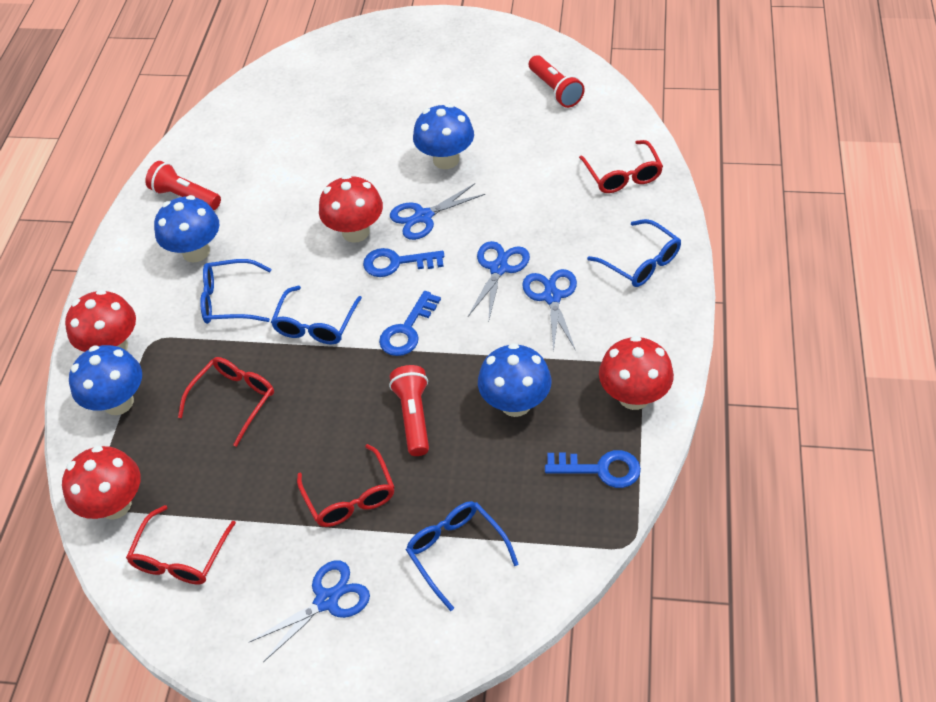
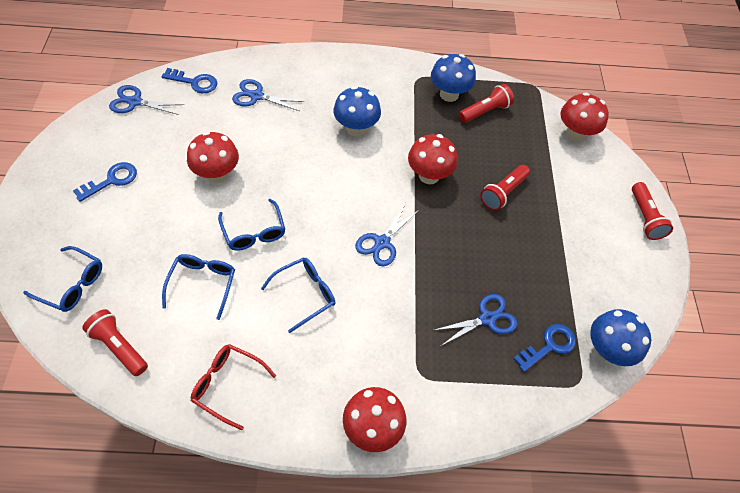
blue mushroom: 4 -> 3
red flashlight: 3 -> 4
red glasses: 4 -> 1

